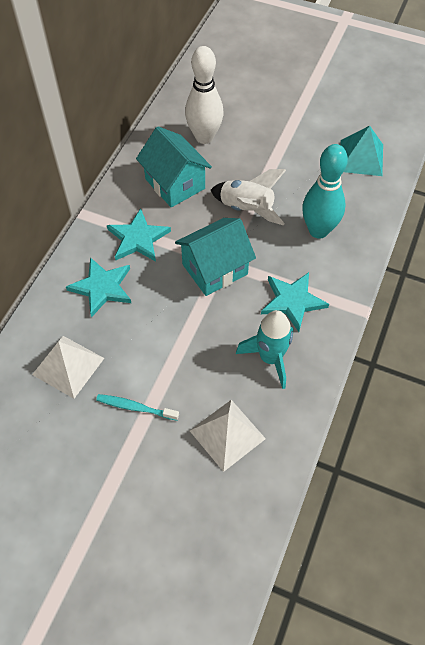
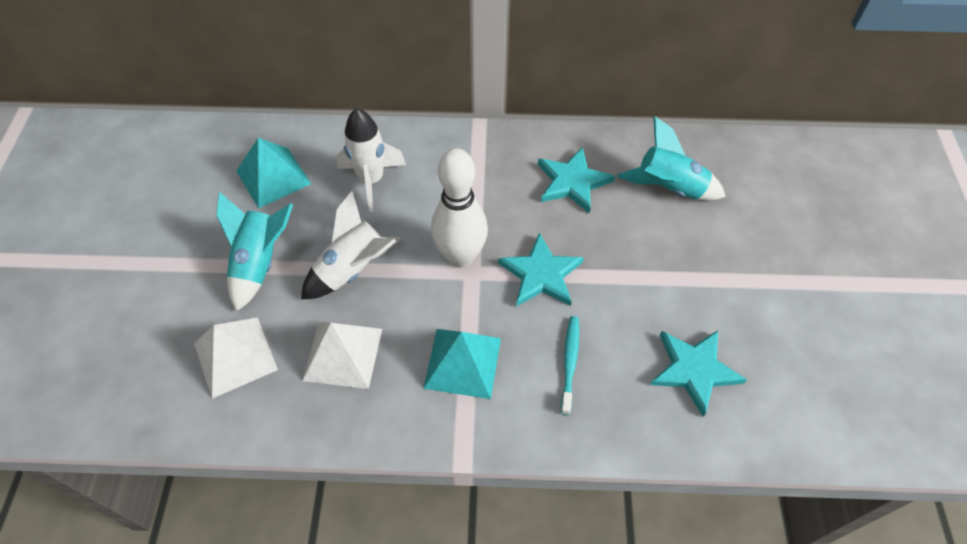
turquoise bowling pin: 1 -> 0
turquoise house: 2 -> 0
turquoise pyramid: 1 -> 2
turquoise rocket: 1 -> 2
white rocket: 1 -> 2

